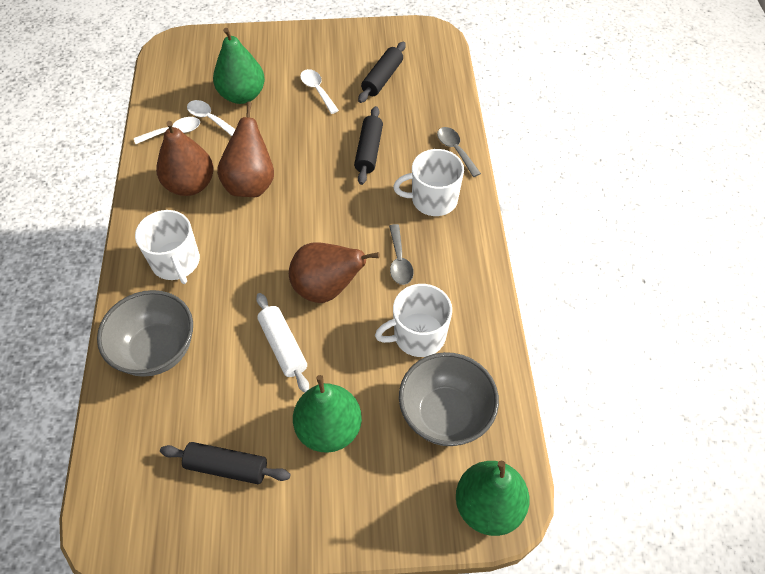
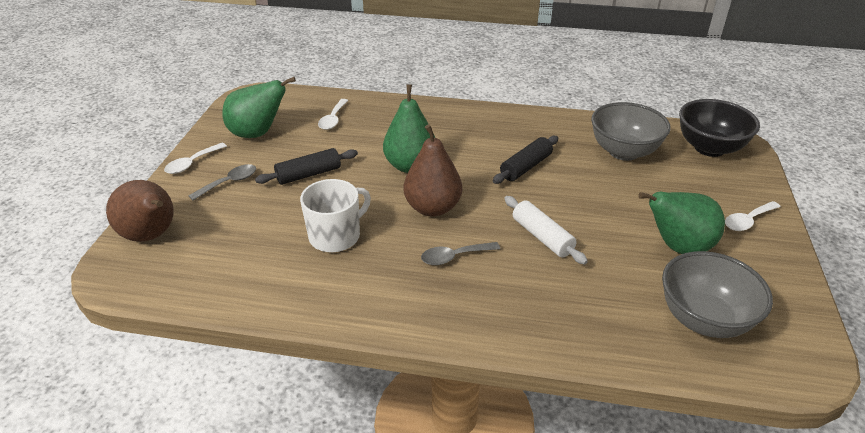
black bowl: 0 -> 1
black rolling pin: 3 -> 2
brown pear: 3 -> 2
white mug: 3 -> 1

